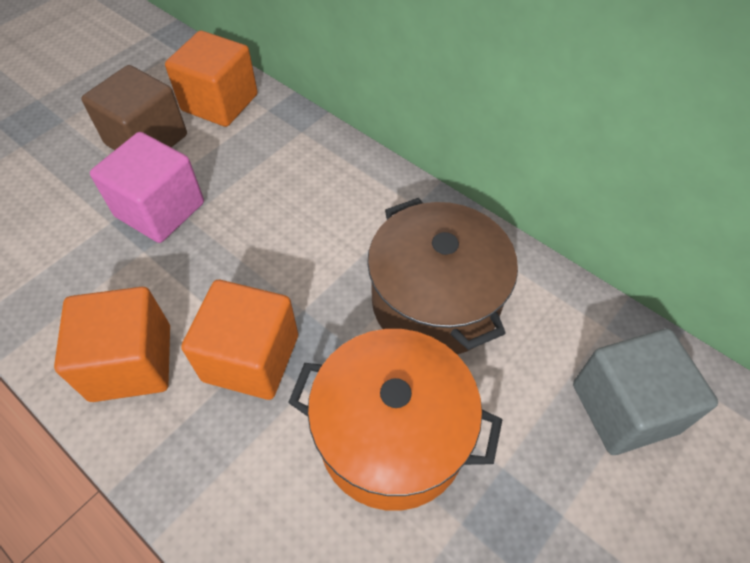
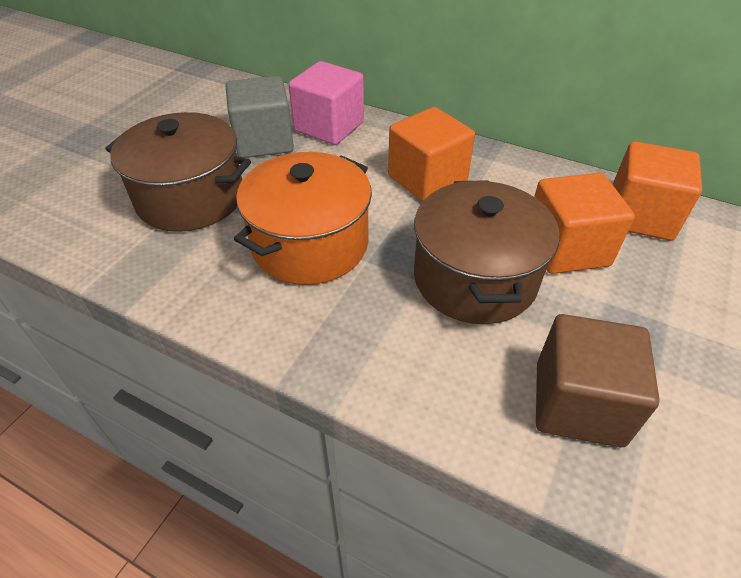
brown pot: 1 -> 2

